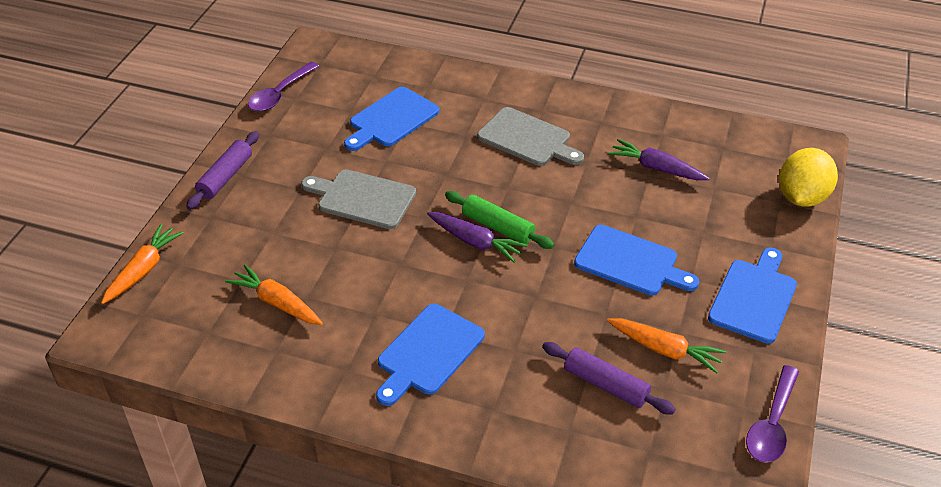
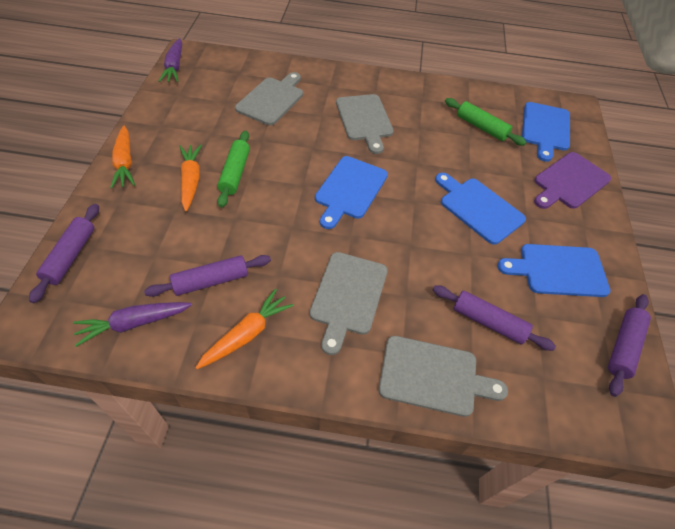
green rolling pin: 1 -> 2
grey cutting board: 2 -> 4
purple cutting board: 0 -> 1
purple rolling pin: 2 -> 4
purple spoon: 2 -> 0
yellow lemon: 1 -> 0

